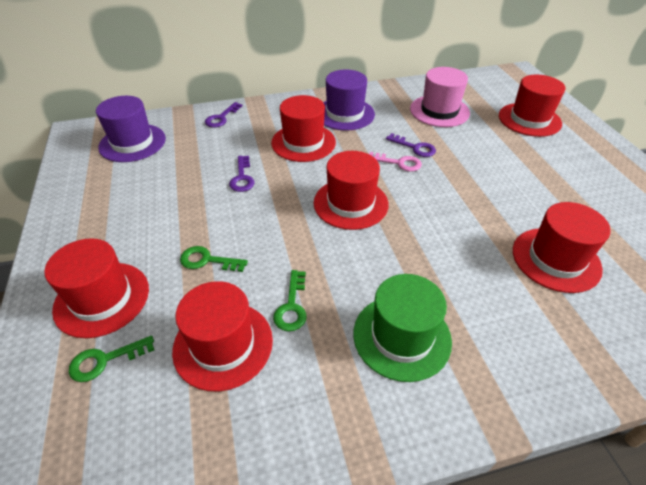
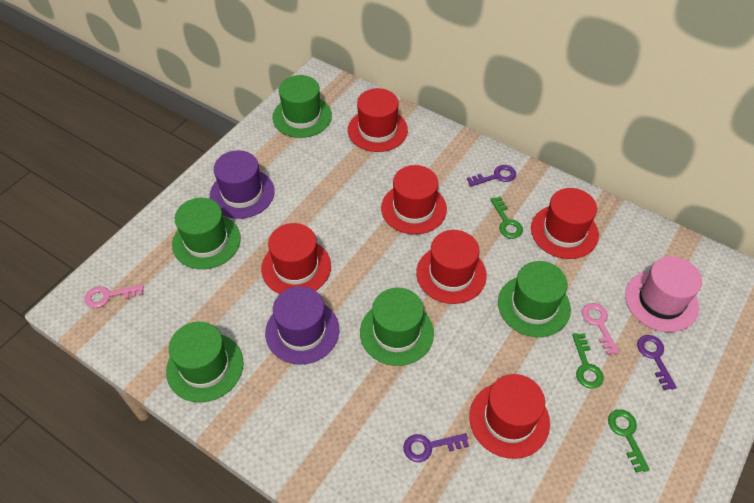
green hat: 1 -> 5
pink key: 1 -> 2

